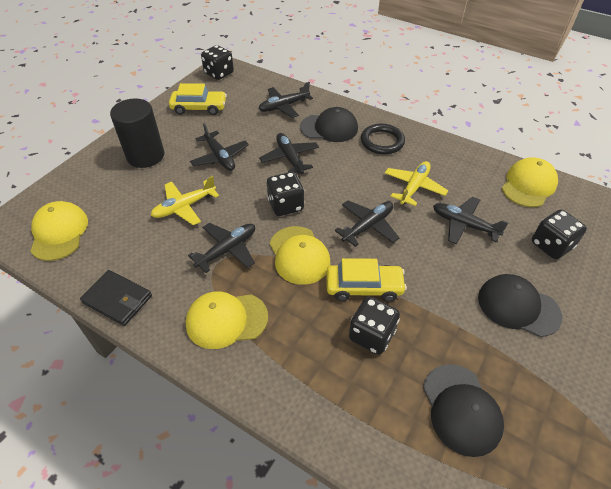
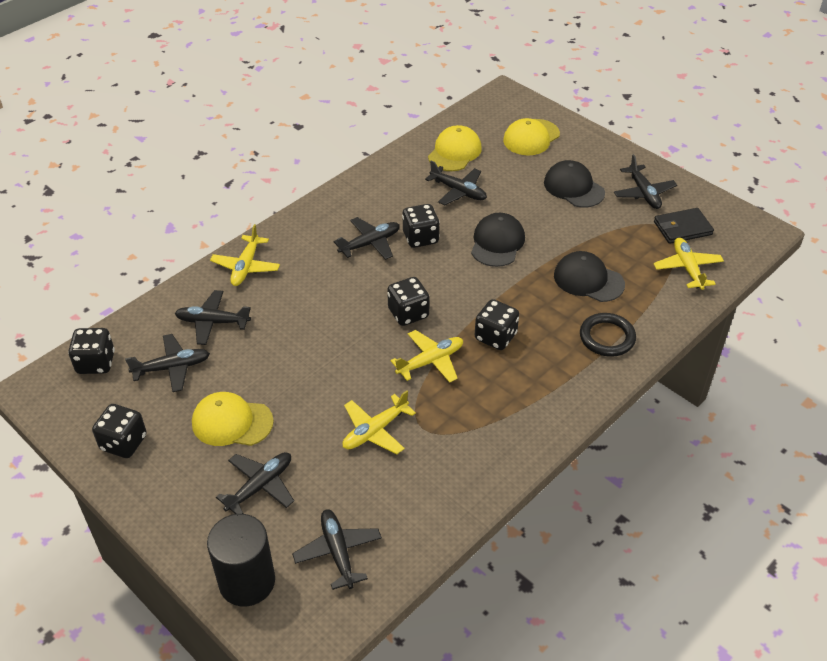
black dice: 4 -> 5
black plane: 6 -> 7
yellow cap: 4 -> 3
yellow car: 2 -> 0
yellow plane: 2 -> 4

